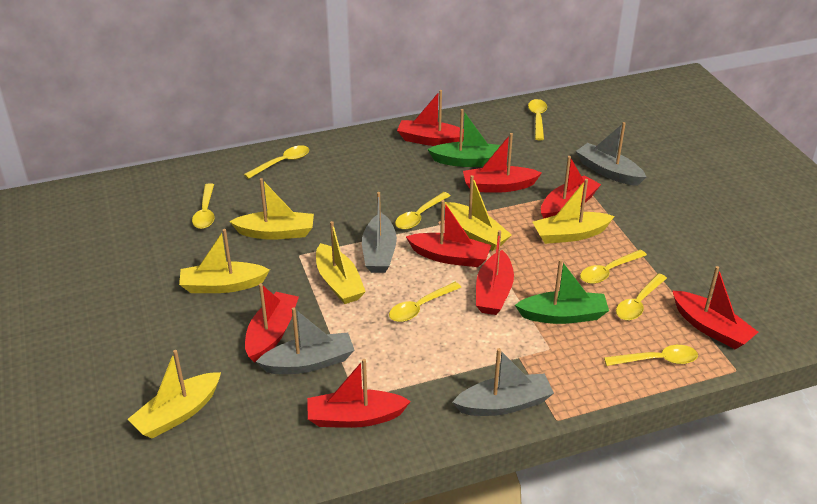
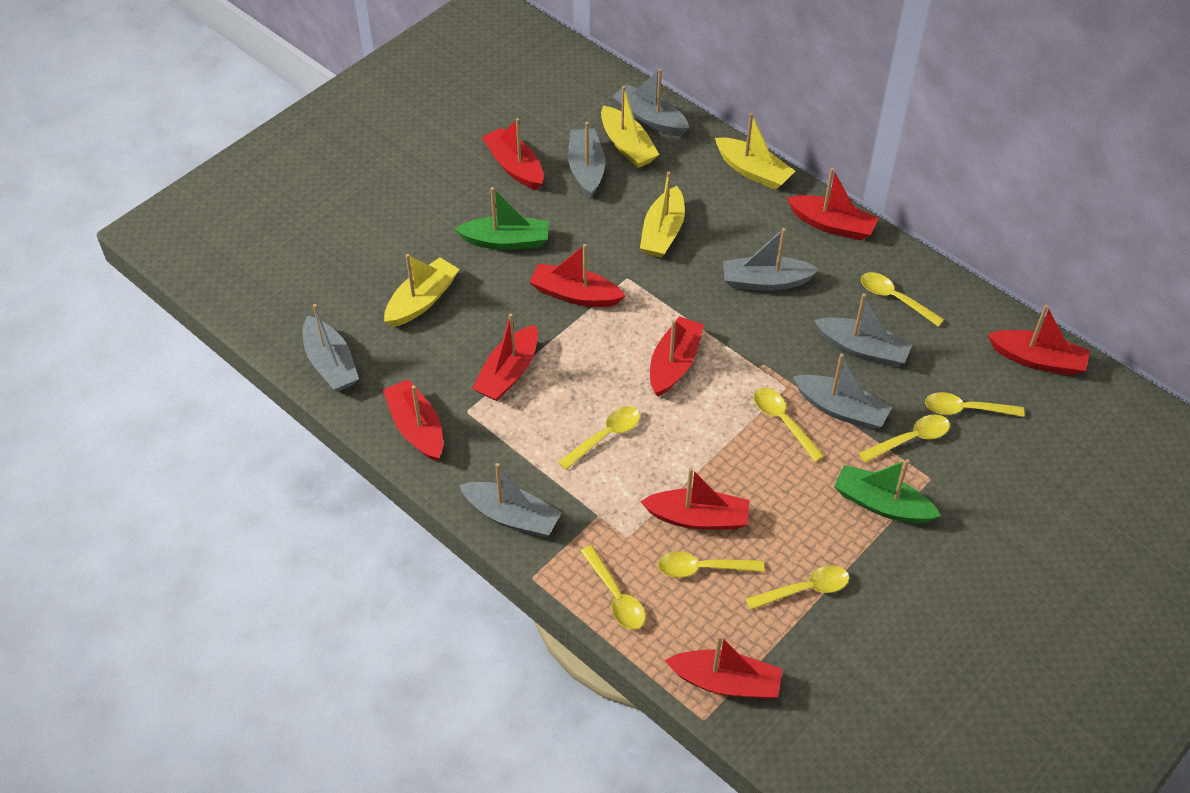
grey boat: 4 -> 7
red boat: 8 -> 9
yellow boat: 6 -> 4

